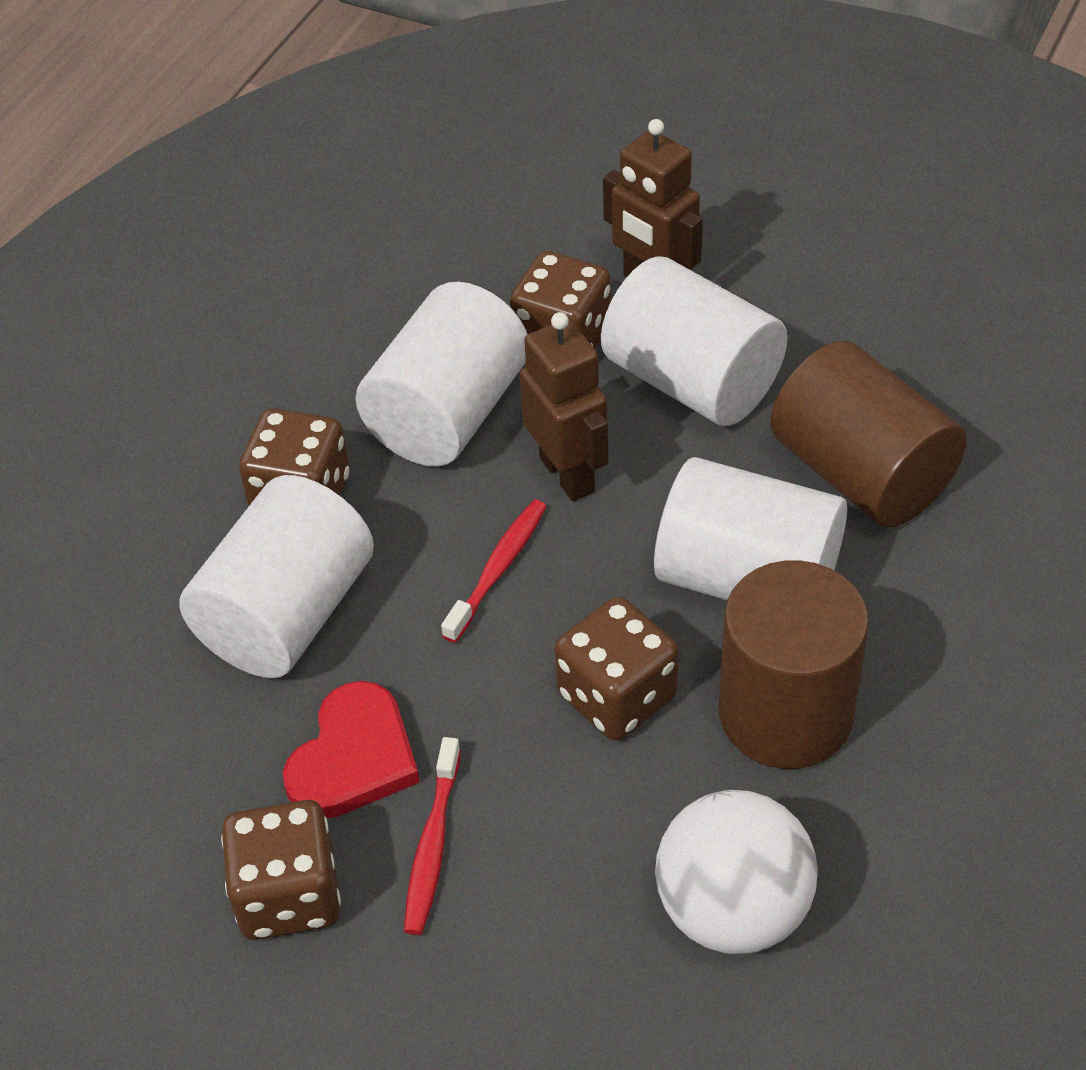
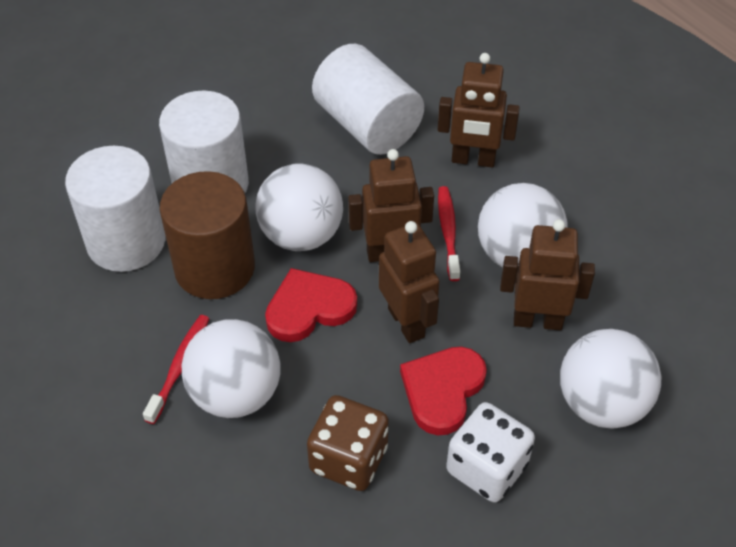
brown cylinder: 2 -> 1
brown dice: 4 -> 1
brown robot: 2 -> 4
red heart: 1 -> 2
white ball: 1 -> 4
white cylinder: 4 -> 3
white dice: 0 -> 1

